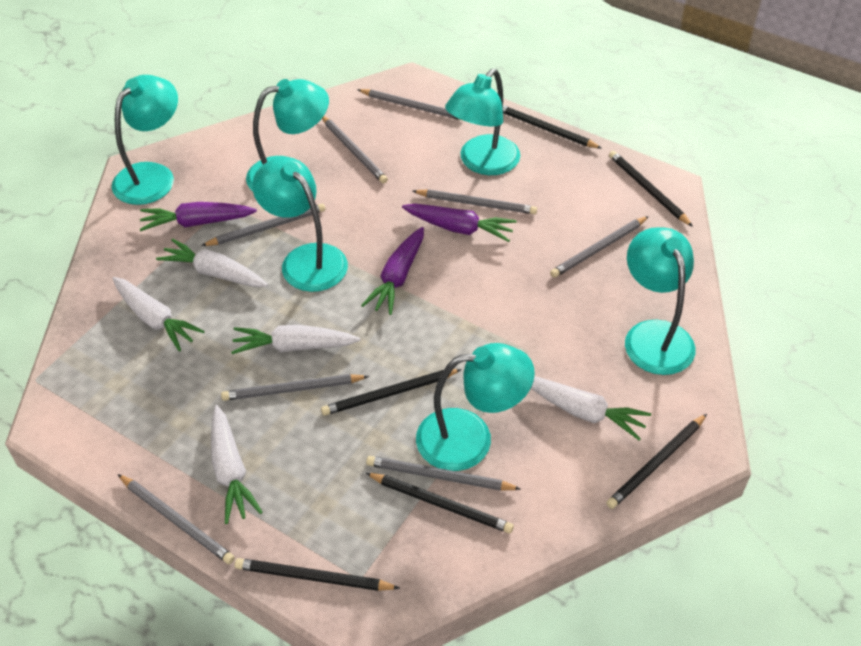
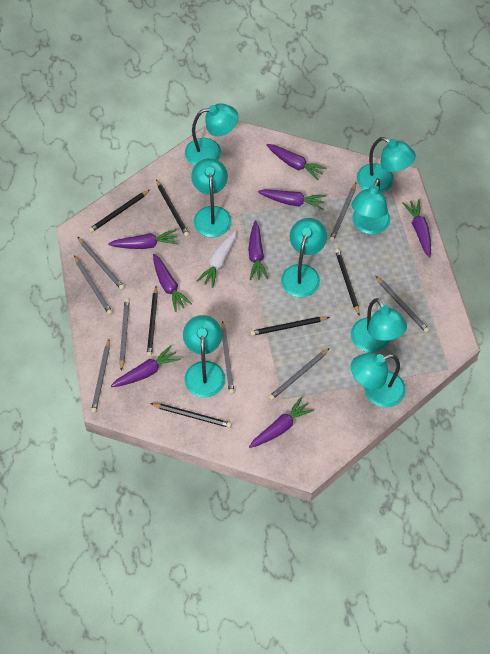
purple carrot: 3 -> 8
turquoise lamp: 6 -> 8
white carrot: 5 -> 1

